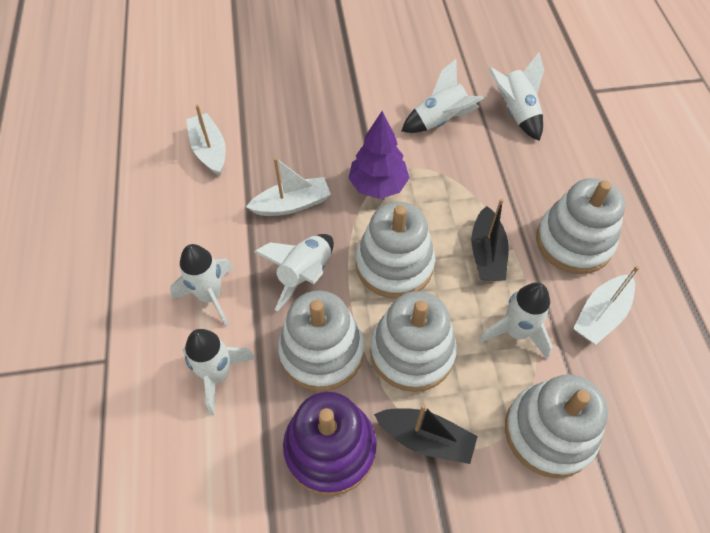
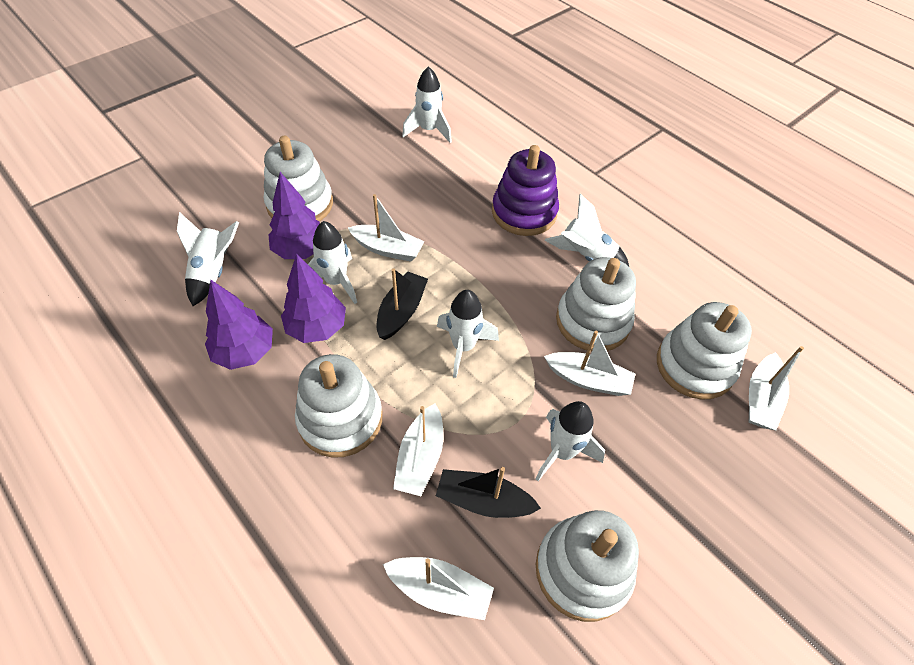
purple tree: 1 -> 3
white boat: 3 -> 5

